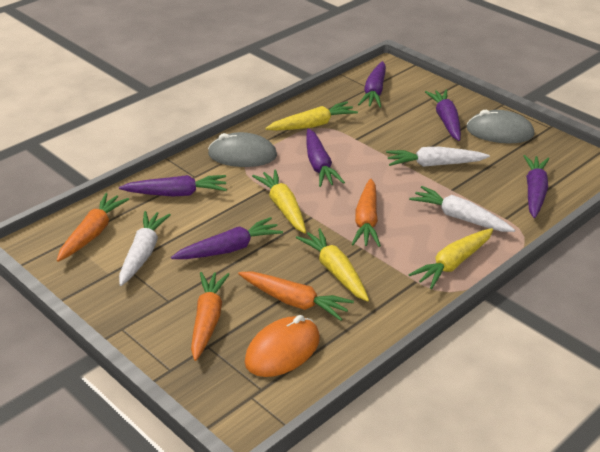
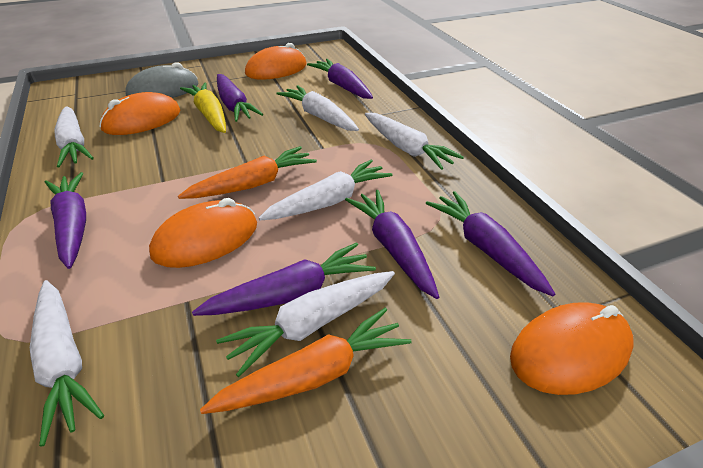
grey mouse: 2 -> 1
orange carrot: 4 -> 2
orange mouse: 1 -> 4
white carrot: 3 -> 6
yellow carrot: 4 -> 1

